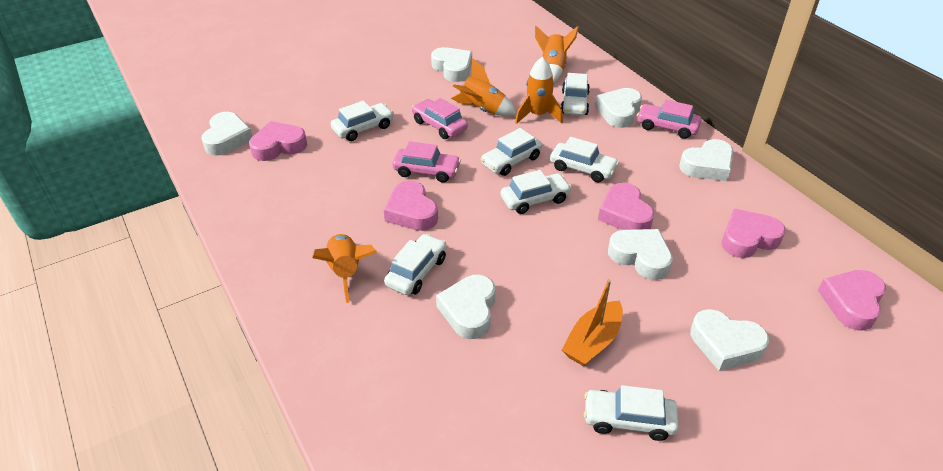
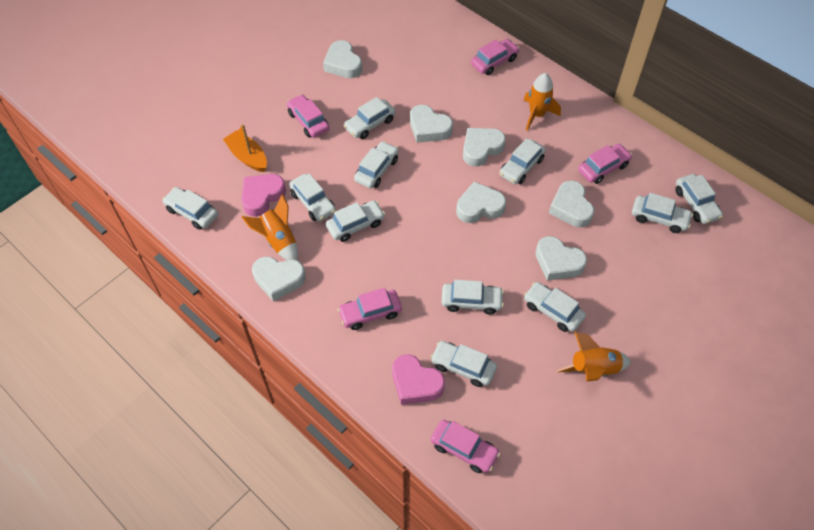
orange rocket: 4 -> 3
pink car: 3 -> 5
pink heart: 5 -> 2
white car: 7 -> 11

